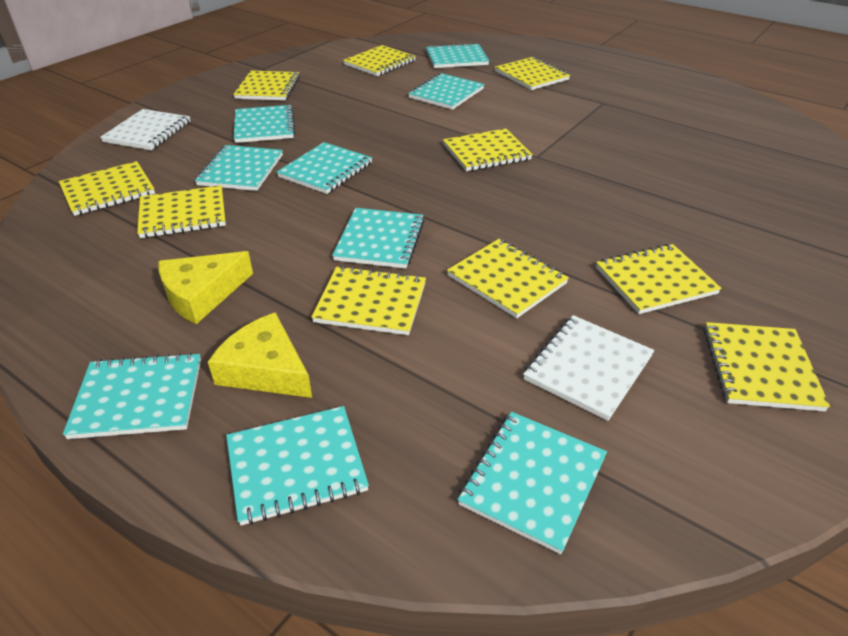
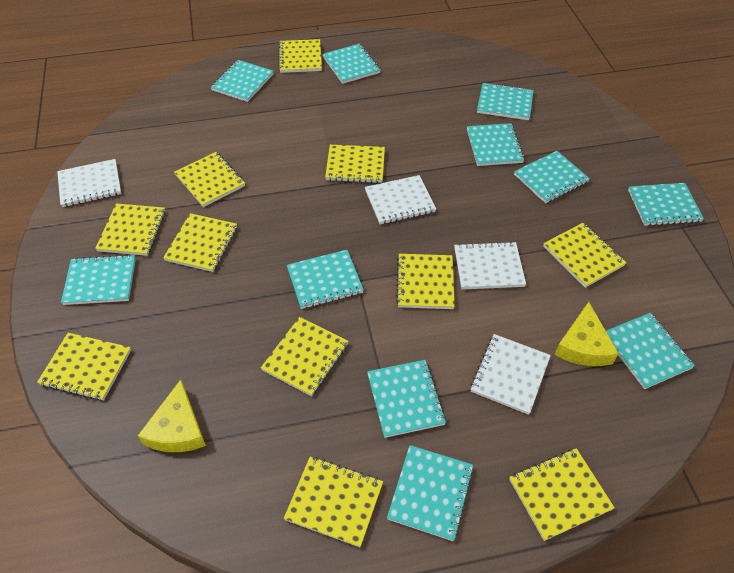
turquoise notebook: 9 -> 11
white notebook: 2 -> 4
yellow notebook: 10 -> 11

